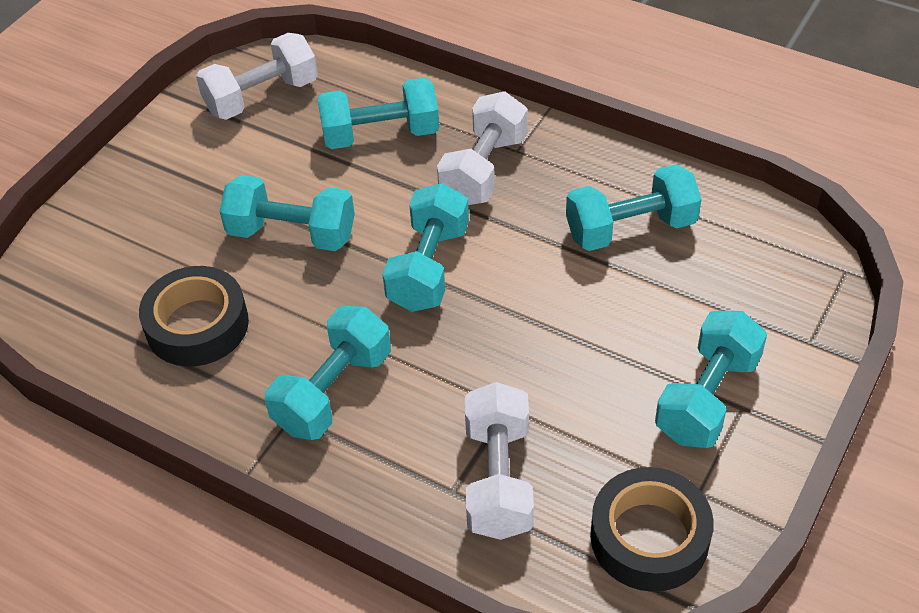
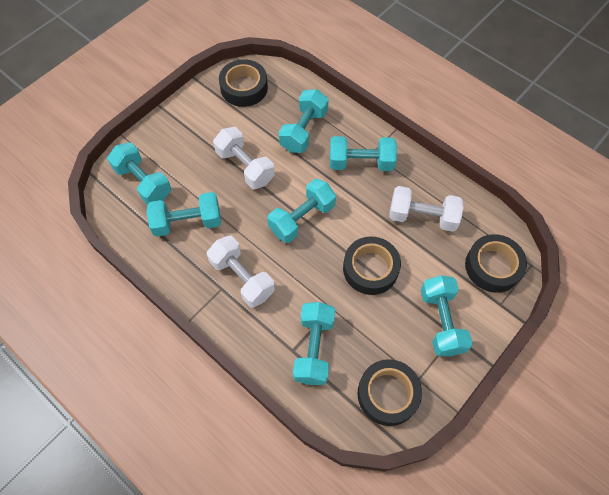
black tape: 2 -> 4
turquoise dumbbell: 6 -> 7

